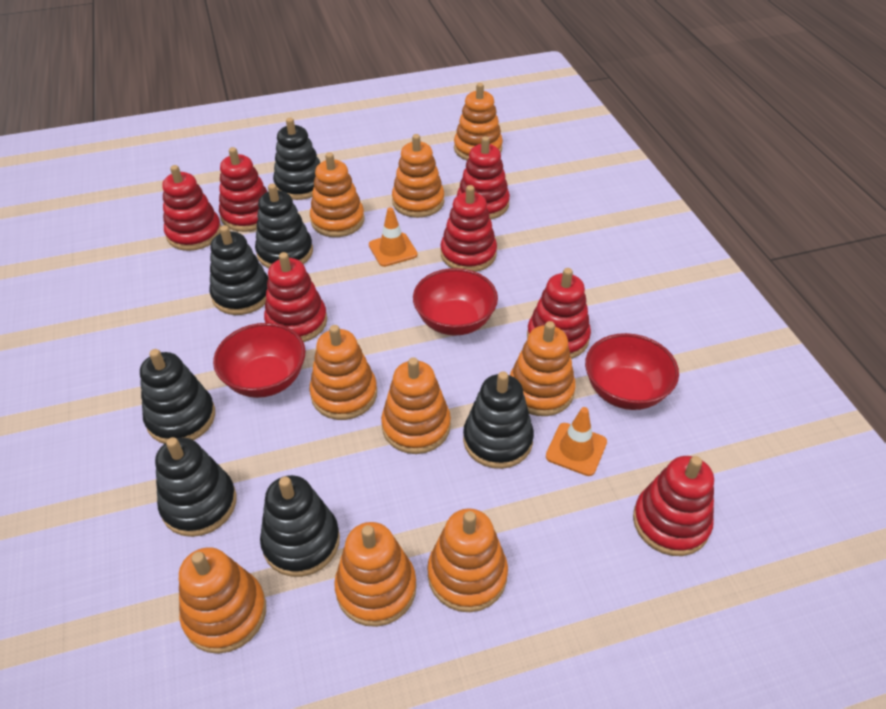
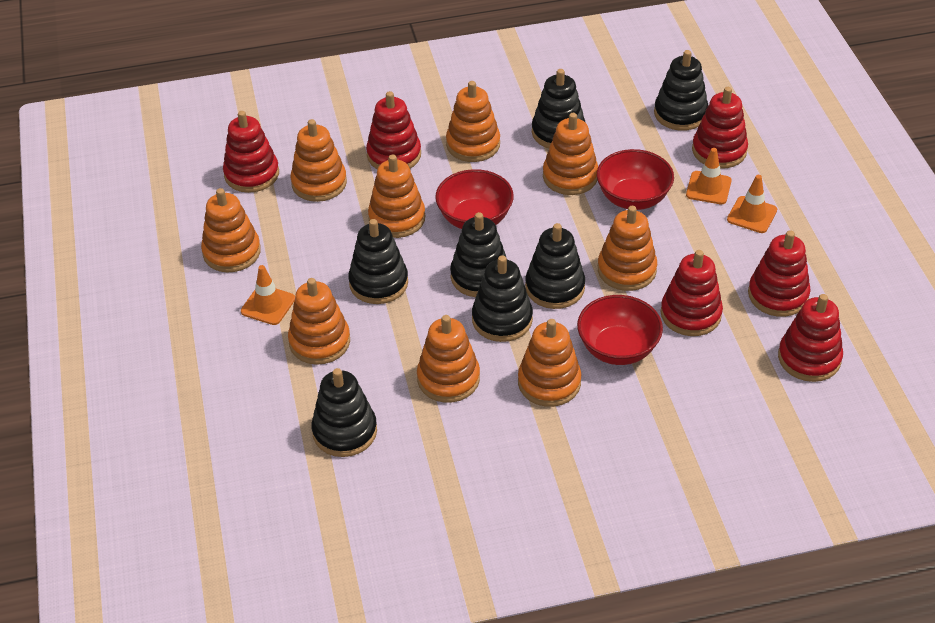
orange traffic cone: 2 -> 3
red stacking toy: 7 -> 6

